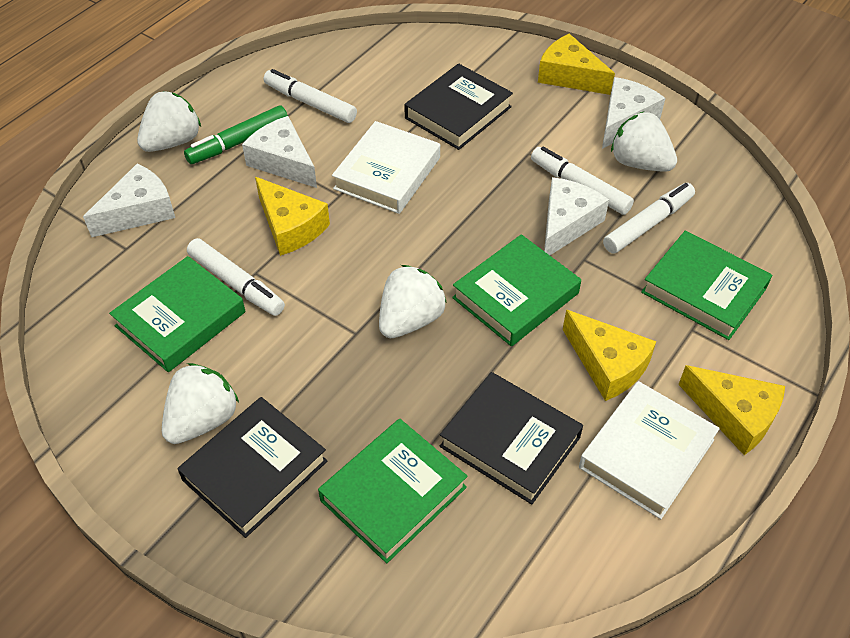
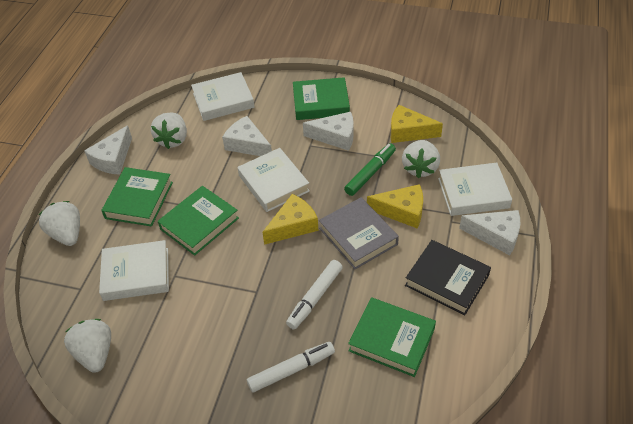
black book: 3 -> 1
grey book: 0 -> 1
white book: 2 -> 4
white marker: 4 -> 2
yellow cheese: 4 -> 3

